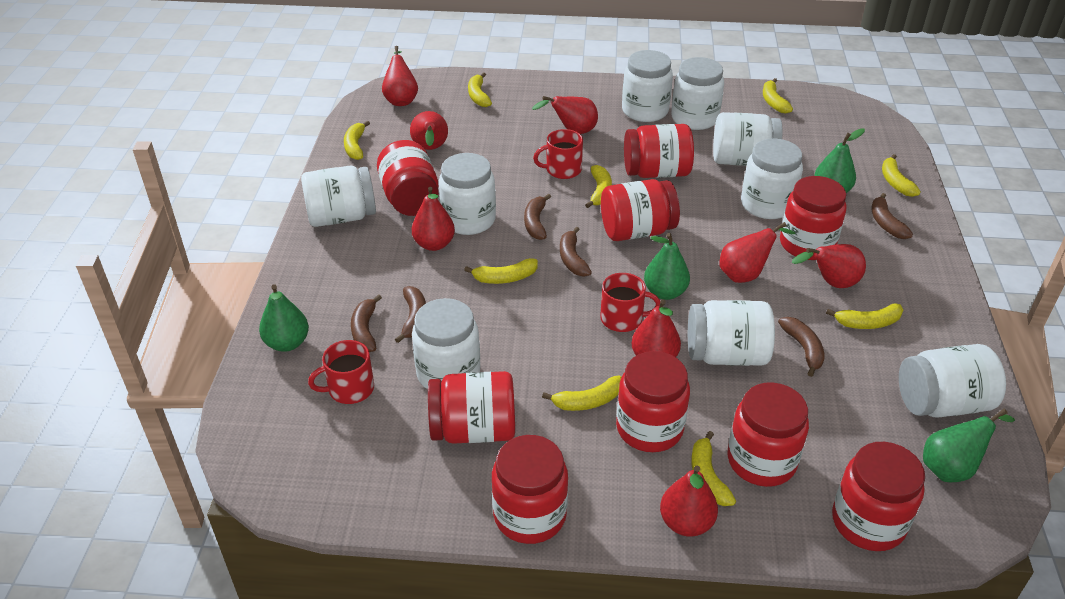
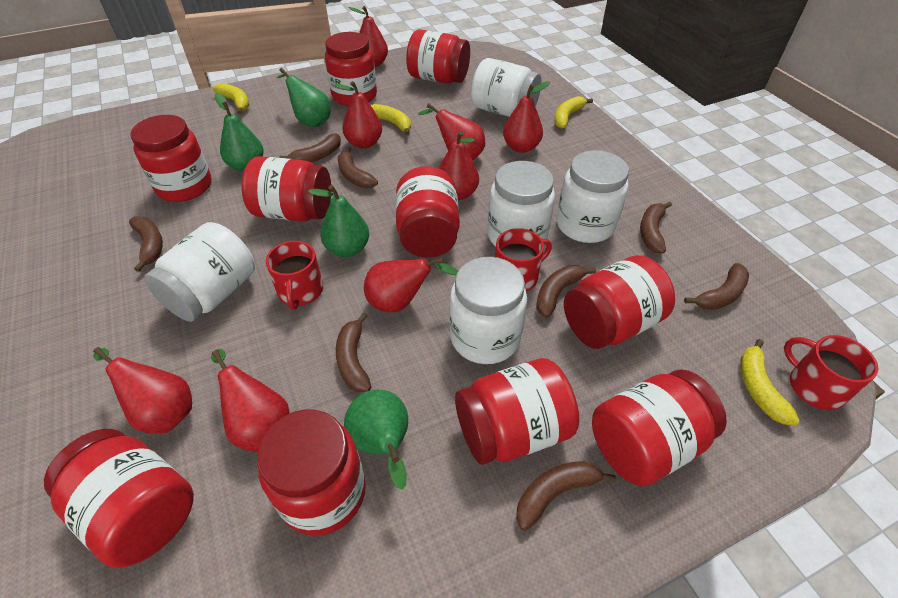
brown banana: 6 -> 8
red jar: 9 -> 10
white jar: 9 -> 5
yellow banana: 9 -> 4

